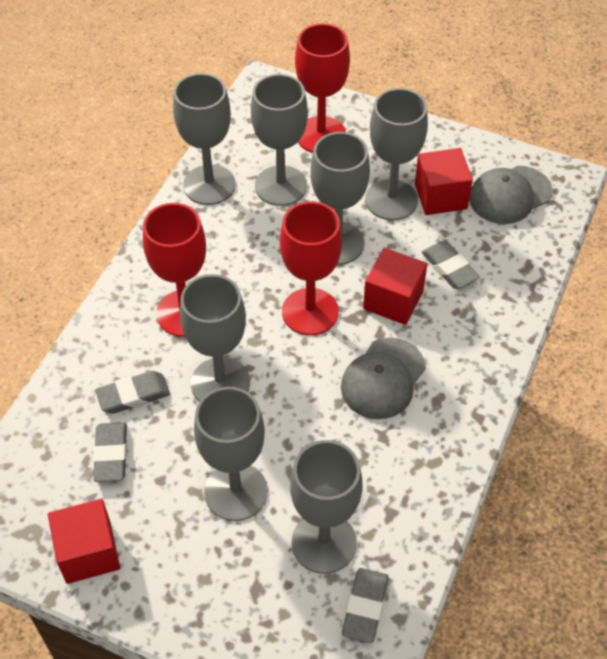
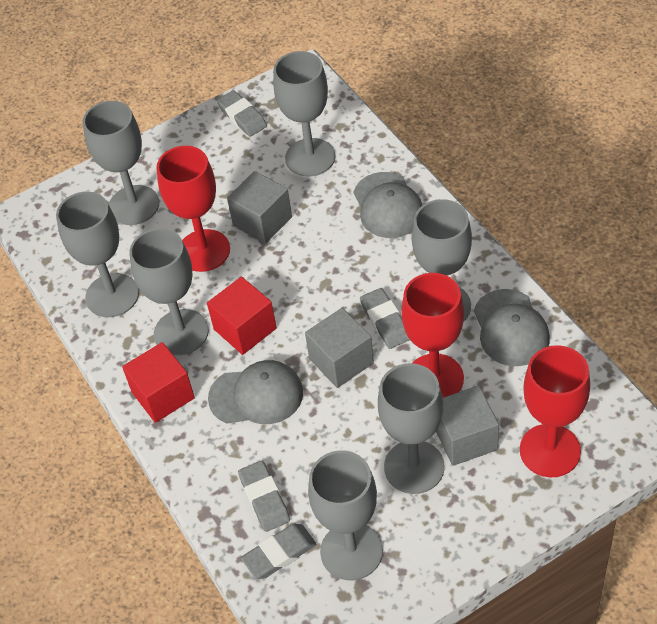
grey cap: 2 -> 3
grey cube: 0 -> 3
red cube: 3 -> 2

